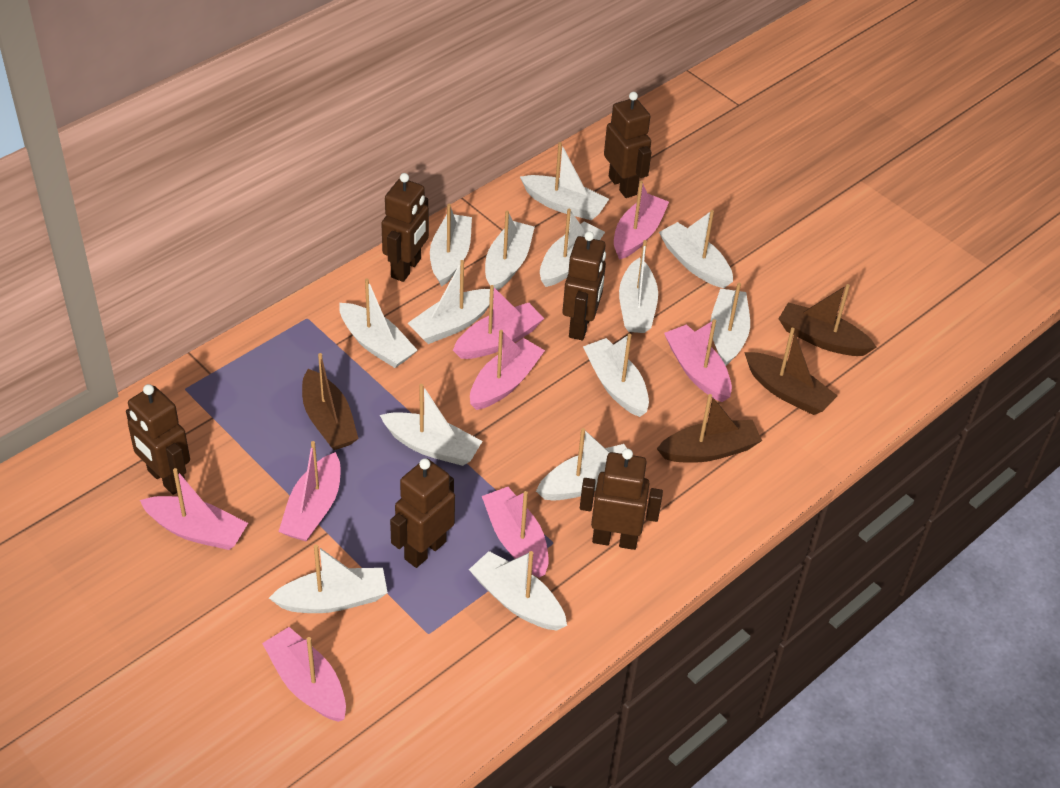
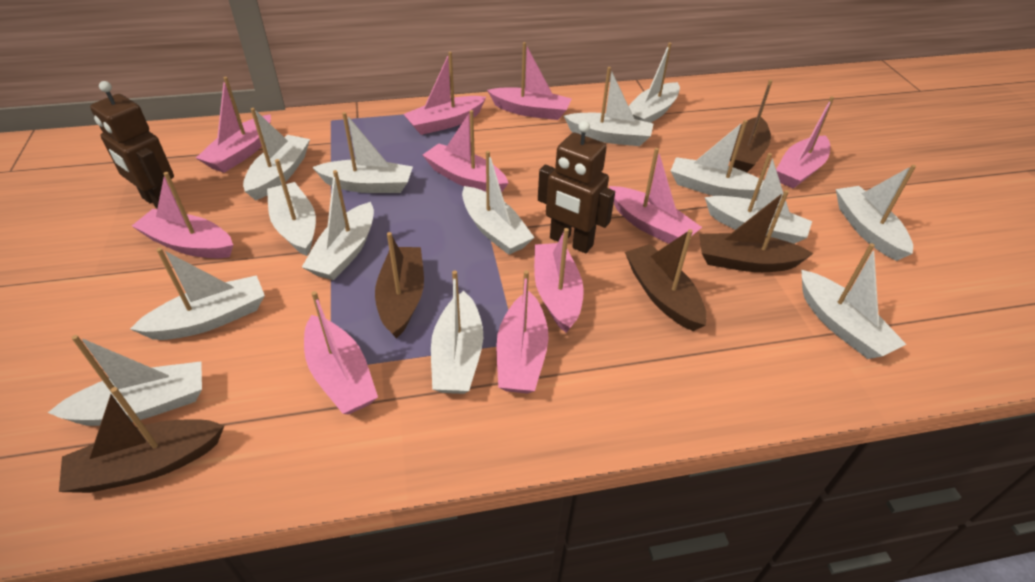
brown boat: 4 -> 5
brown robot: 6 -> 2
pink boat: 8 -> 10

